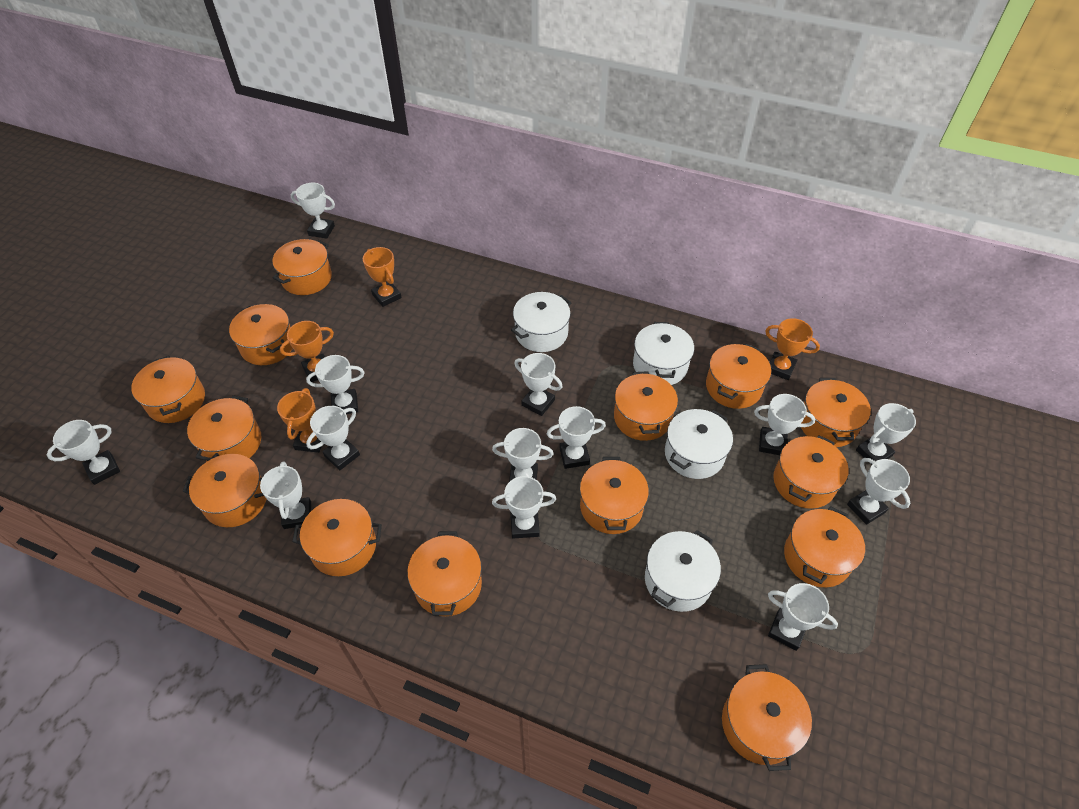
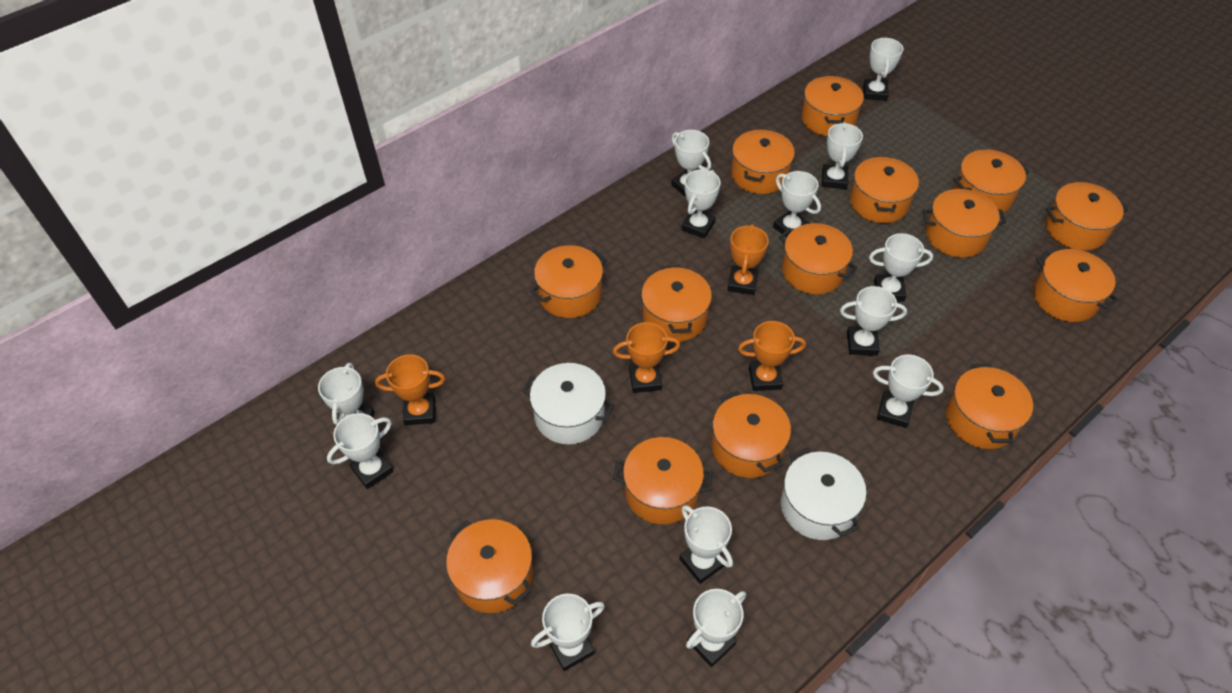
white pot: 4 -> 2

